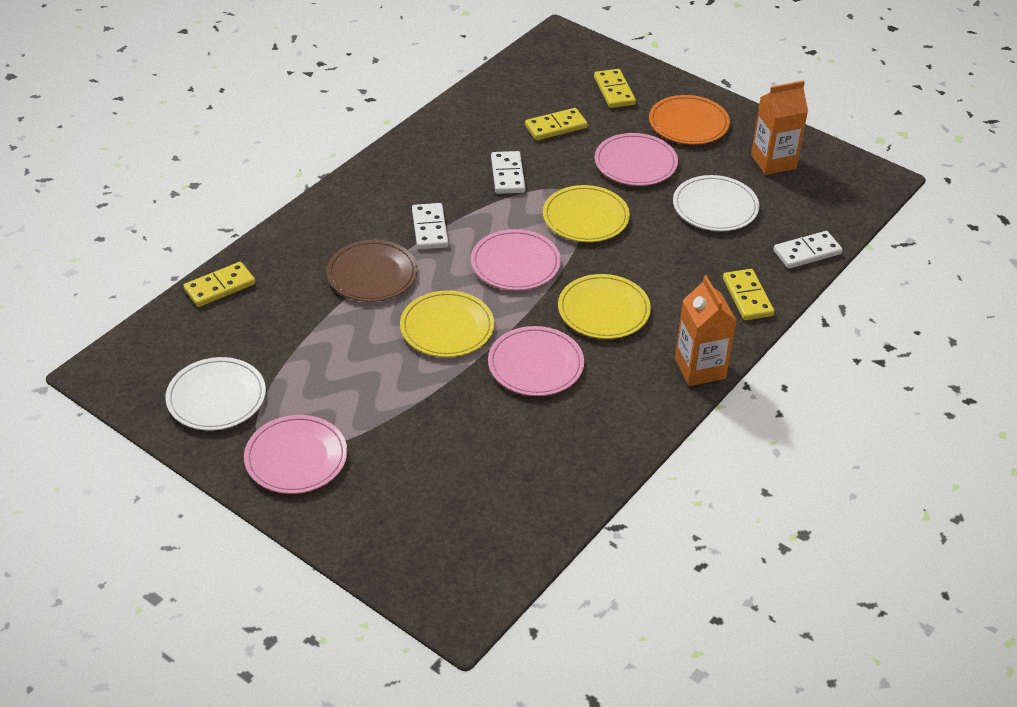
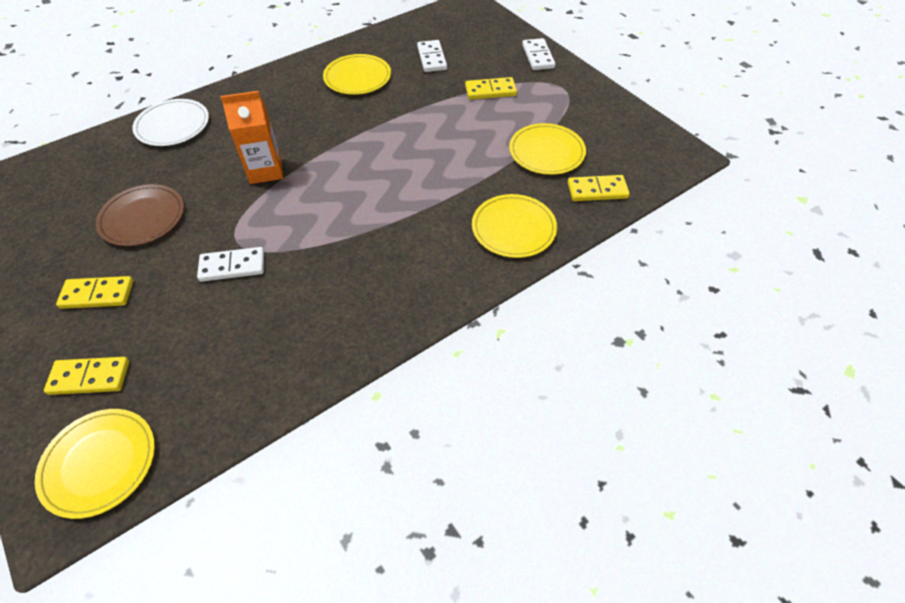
orange carton: 2 -> 1
orange plate: 1 -> 0
pink plate: 4 -> 0
white plate: 2 -> 1
yellow plate: 3 -> 4

